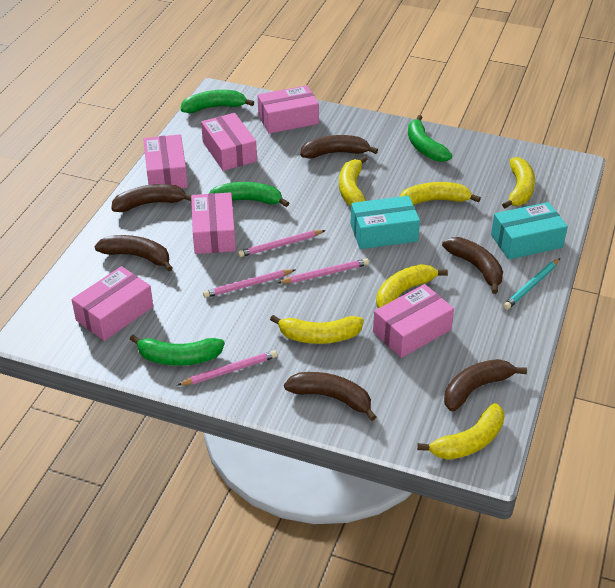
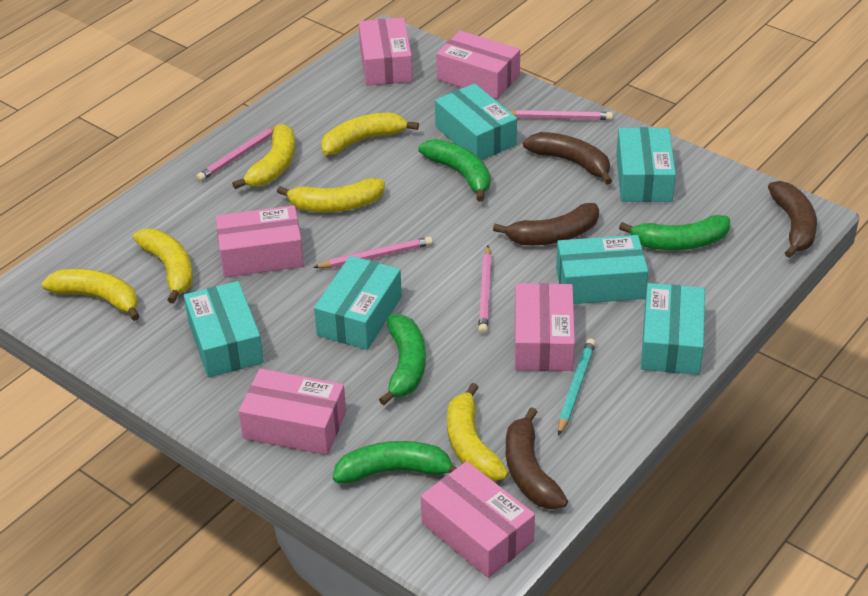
brown banana: 6 -> 4
turquoise box: 2 -> 6

